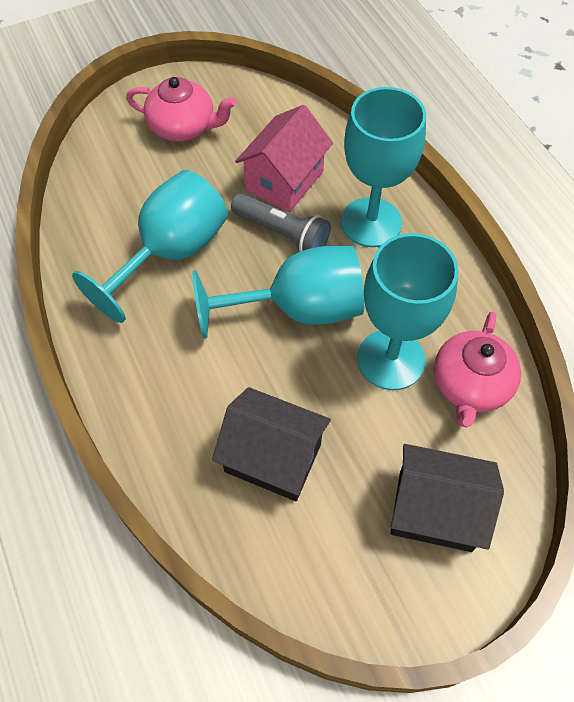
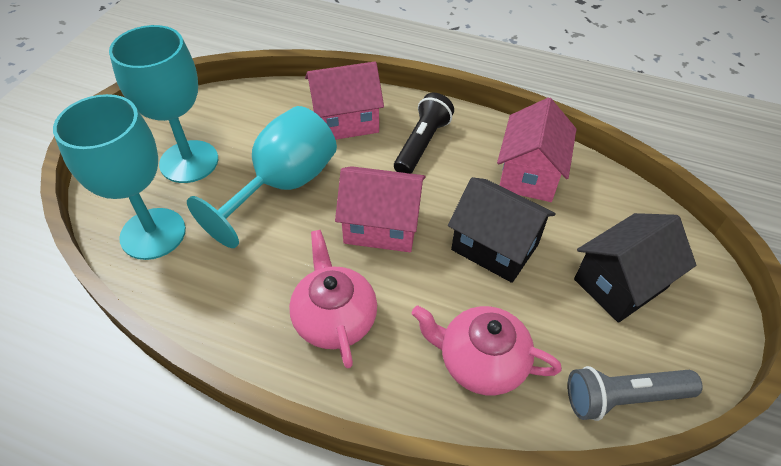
black flashlight: 0 -> 1
pink house: 1 -> 3
turquoise goblet: 4 -> 3

